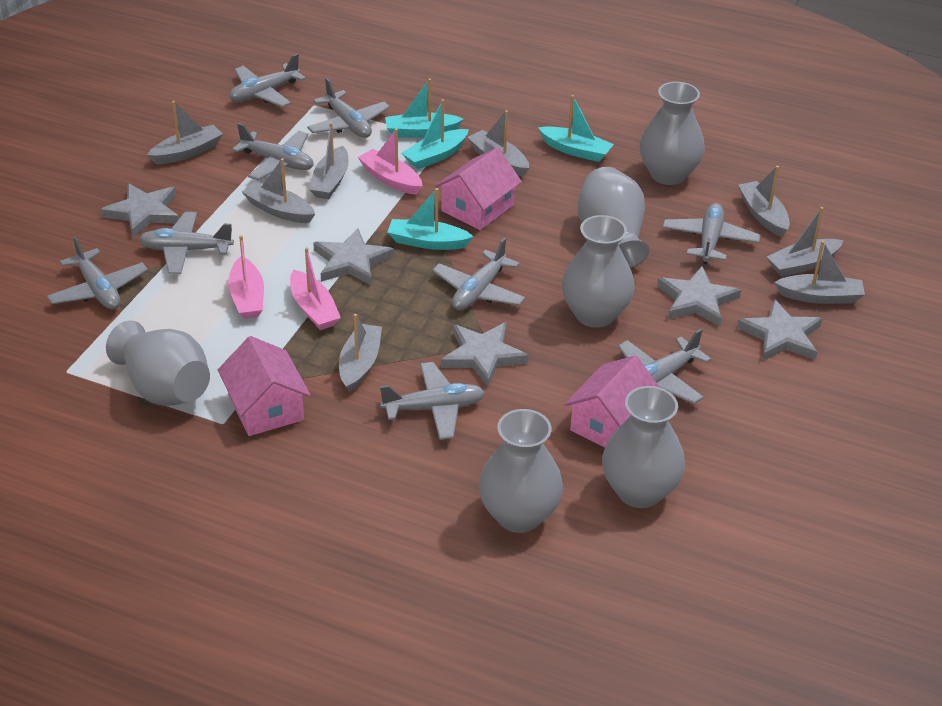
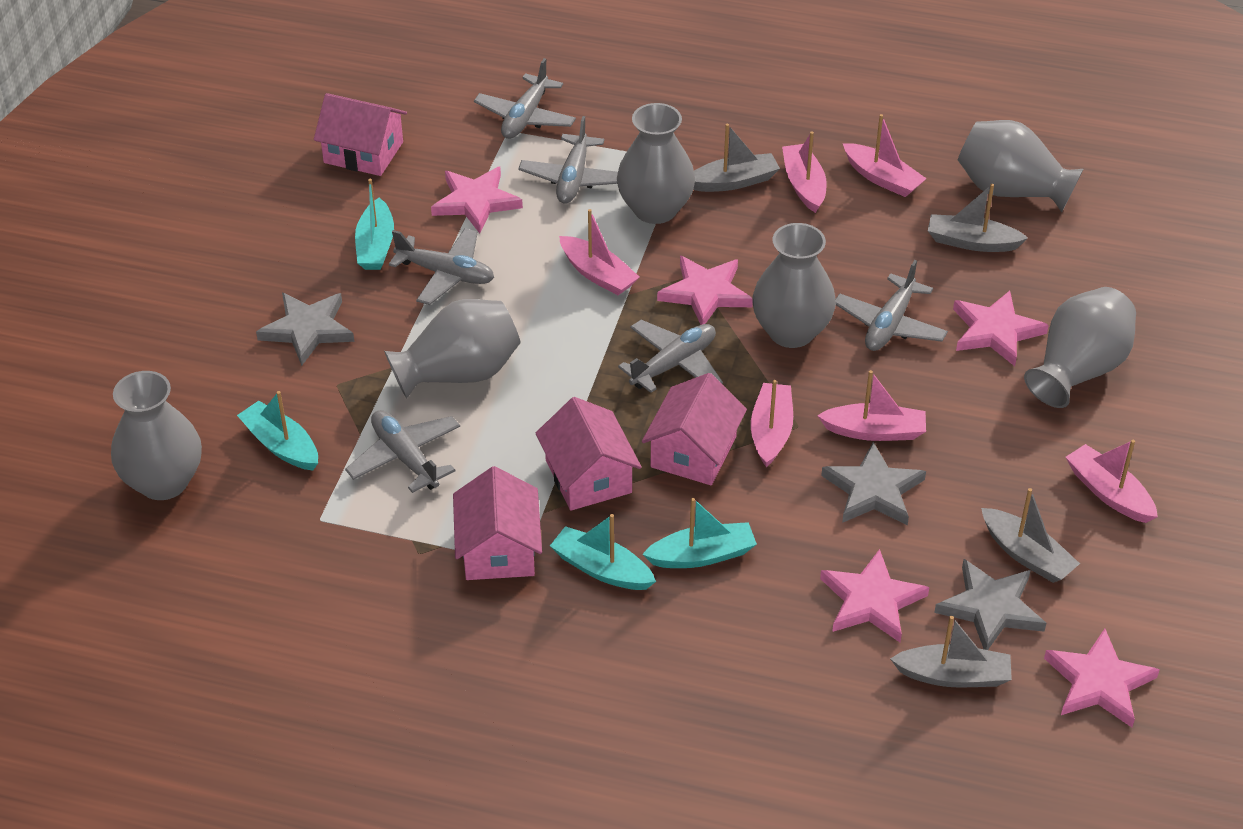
grey boat: 8 -> 4
grey plane: 9 -> 6
grey star: 5 -> 3
pink boat: 3 -> 6
pink house: 3 -> 4
pink star: 0 -> 5

